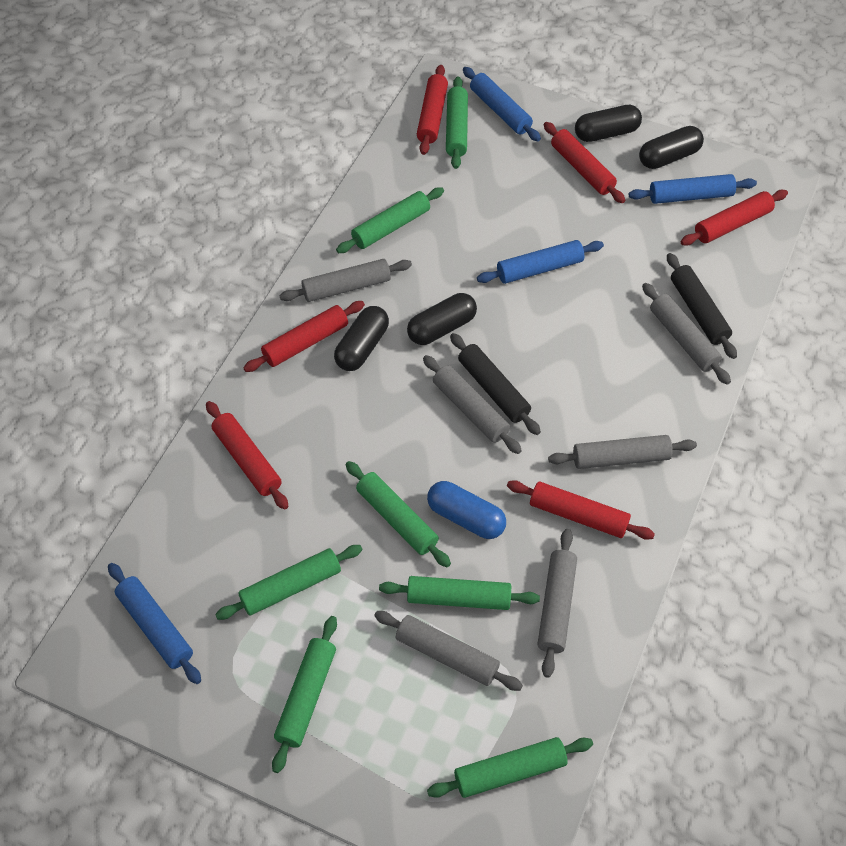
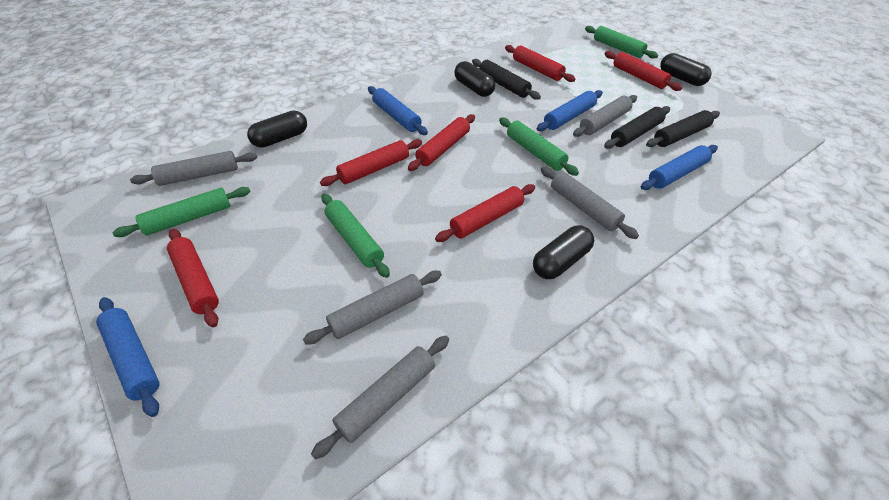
black rolling pin: 2 -> 3
blue capsule: 1 -> 0
green rolling pin: 7 -> 4
grey rolling pin: 6 -> 5

